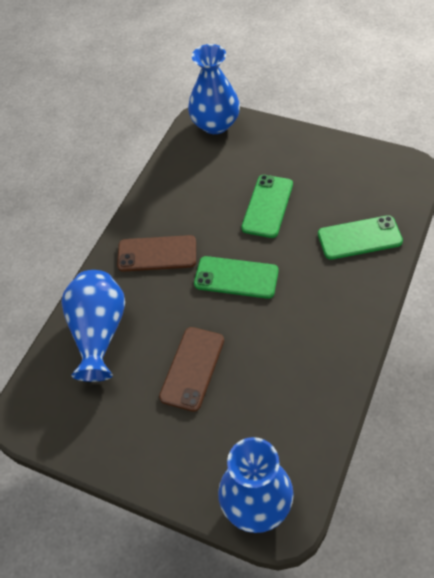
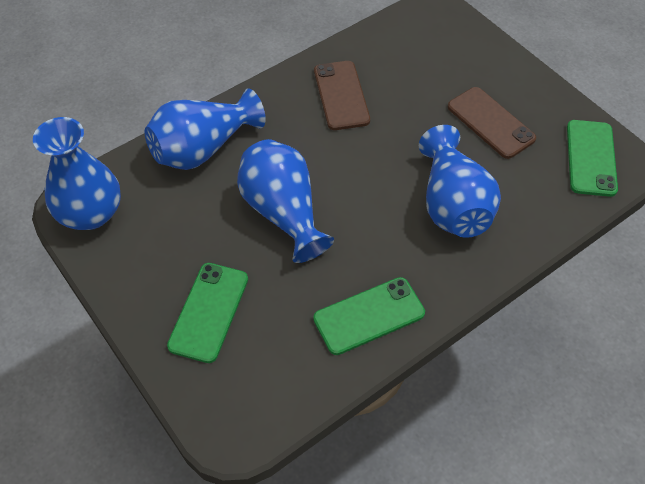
blue vase: 3 -> 4

